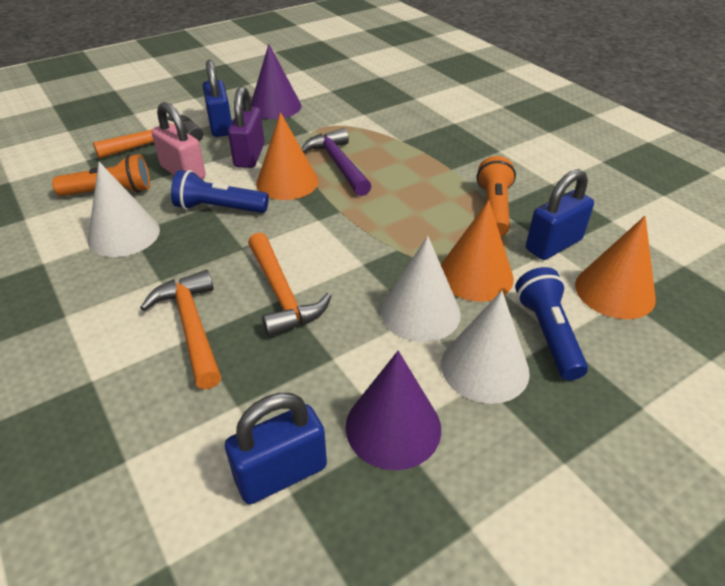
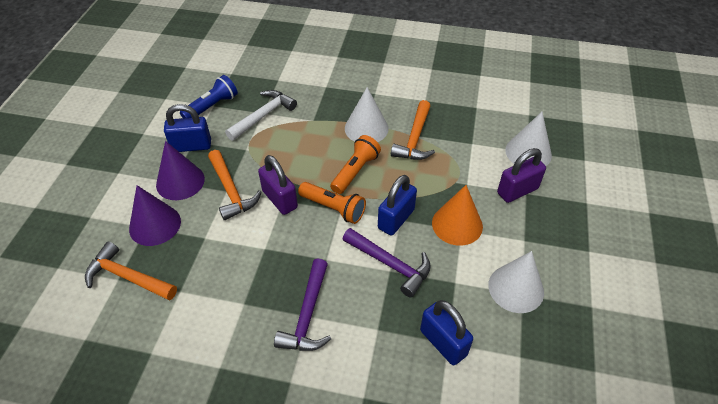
blue flashlight: 2 -> 1
orange cone: 3 -> 1
pink padlock: 1 -> 0
purple hammer: 1 -> 2
purple padlock: 1 -> 2
white hammer: 0 -> 1

